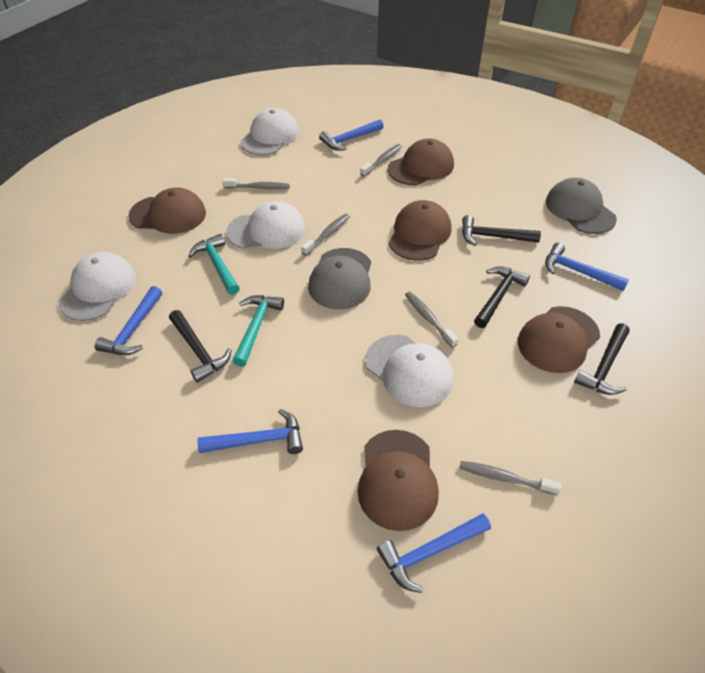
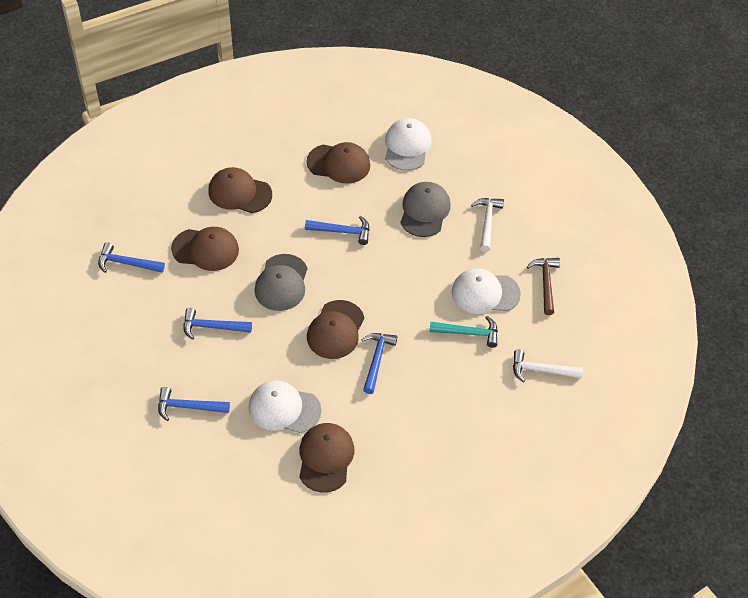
black hammer: 4 -> 0
brown hammer: 0 -> 1
grey toothbrush: 5 -> 0
turquoise hammer: 2 -> 1
white cap: 4 -> 3
white hammer: 0 -> 2

